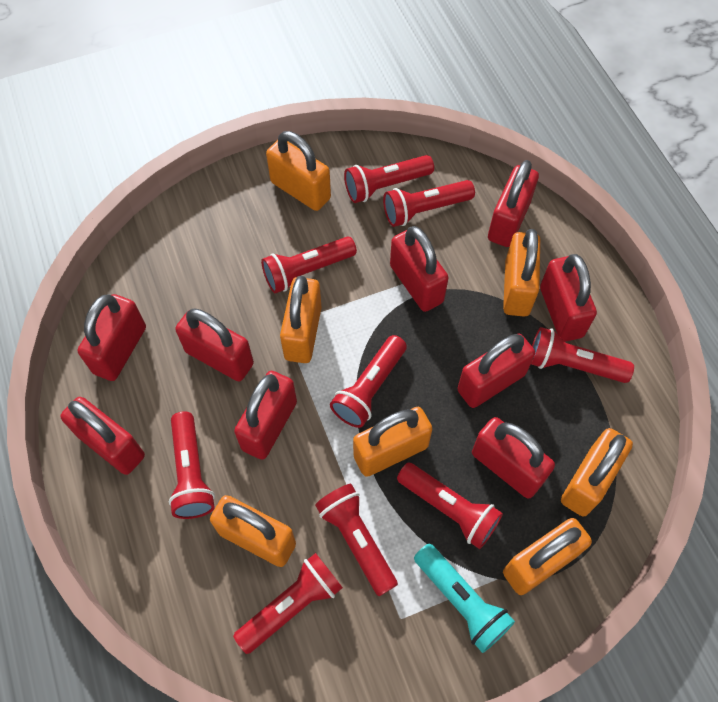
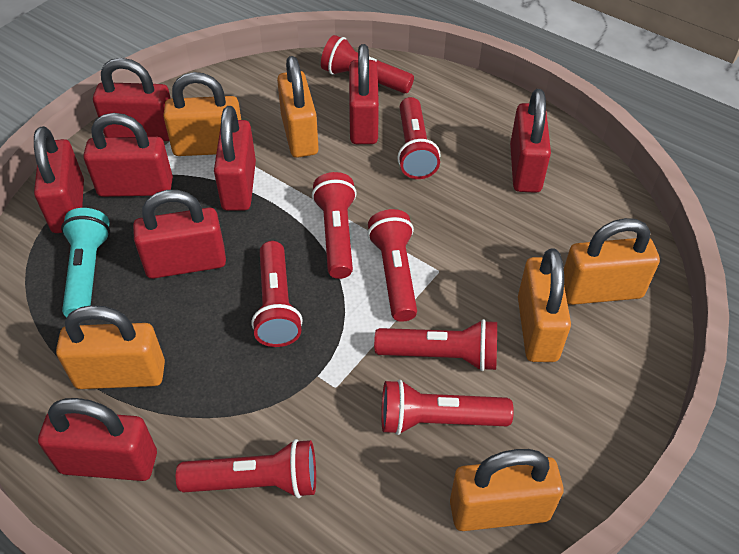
orange padlock: 7 -> 6
red flashlight: 9 -> 8
red padlock: 9 -> 8

